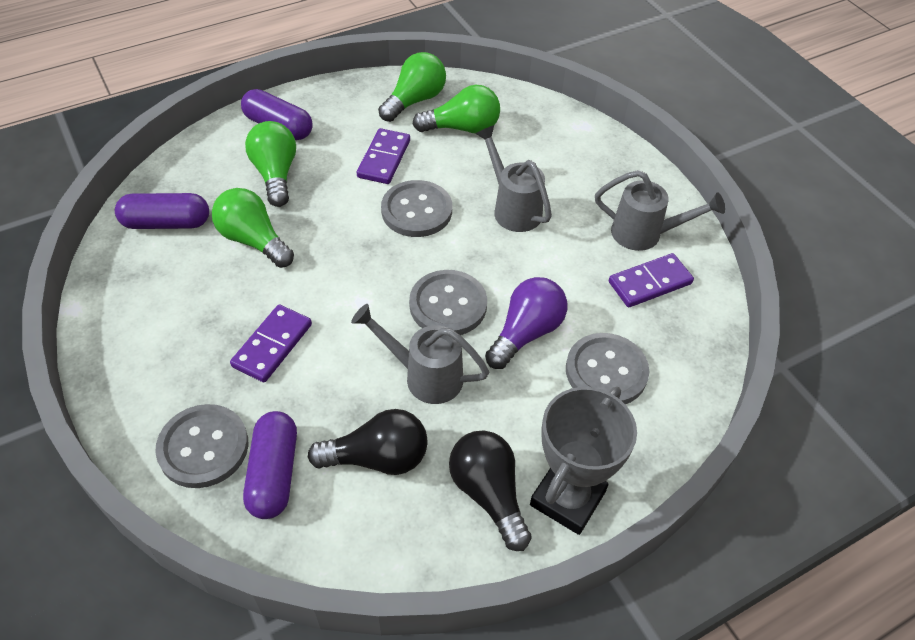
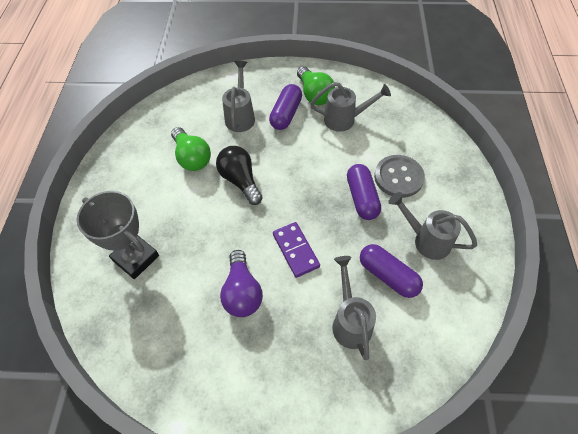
black light bulb: 2 -> 1
green light bulb: 4 -> 2
grey button: 4 -> 1
grey watering can: 3 -> 4
purple domino: 3 -> 1

